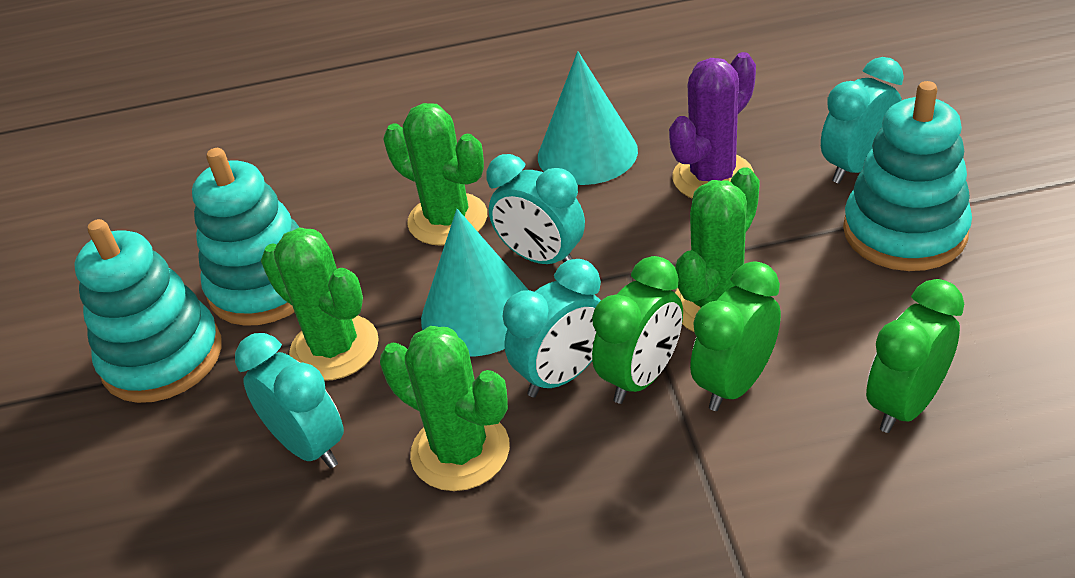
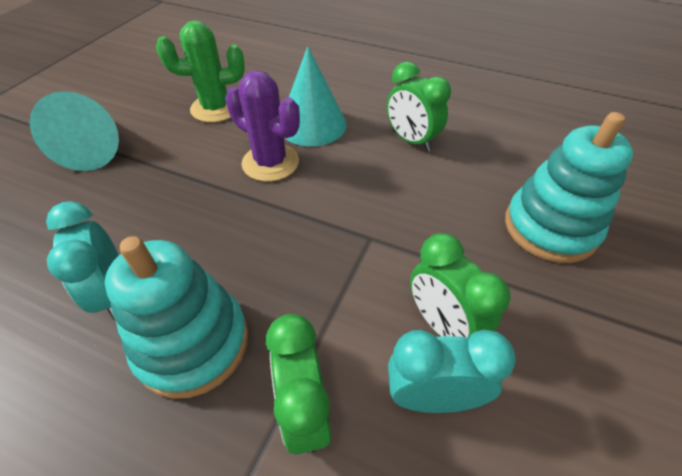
green cactus: 4 -> 1
turquoise clock: 4 -> 2
turquoise stacking toy: 3 -> 2

